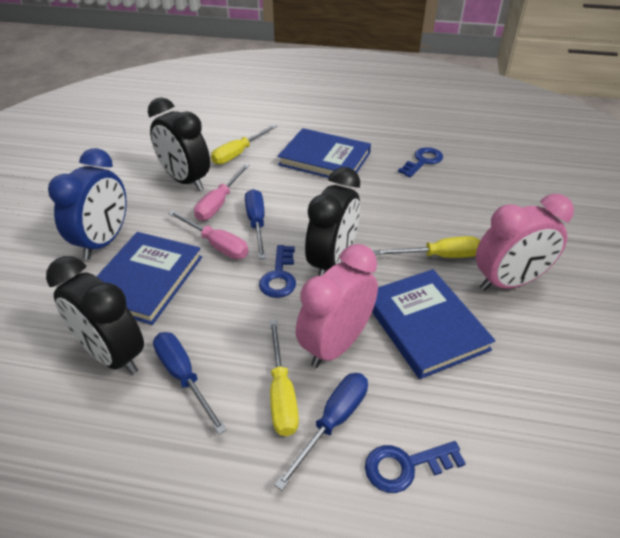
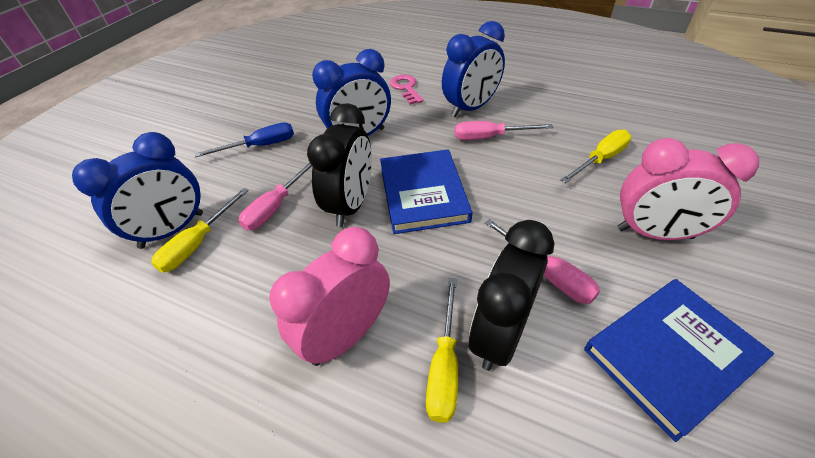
black clock: 3 -> 2
blue book: 3 -> 2
blue clock: 1 -> 3
blue key: 3 -> 0
blue screwdriver: 3 -> 1
pink key: 0 -> 1
pink screwdriver: 2 -> 3

